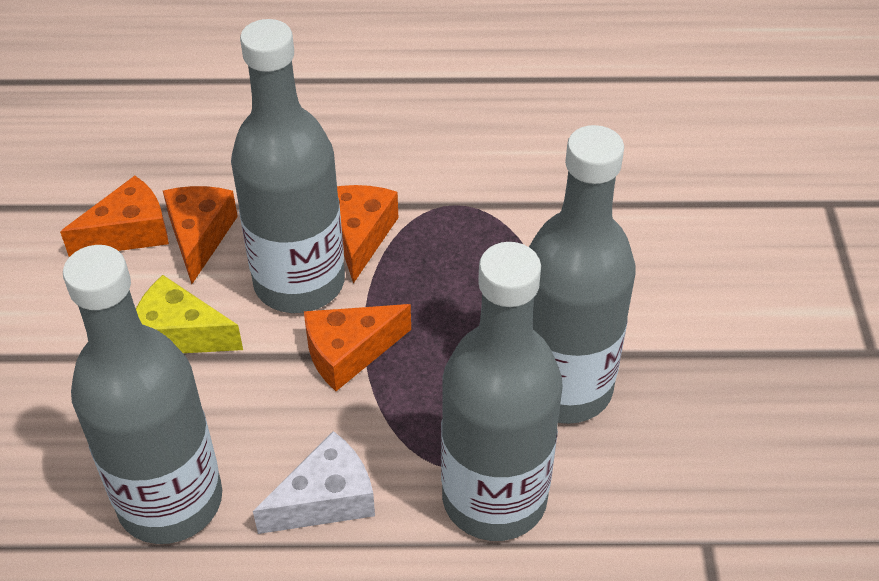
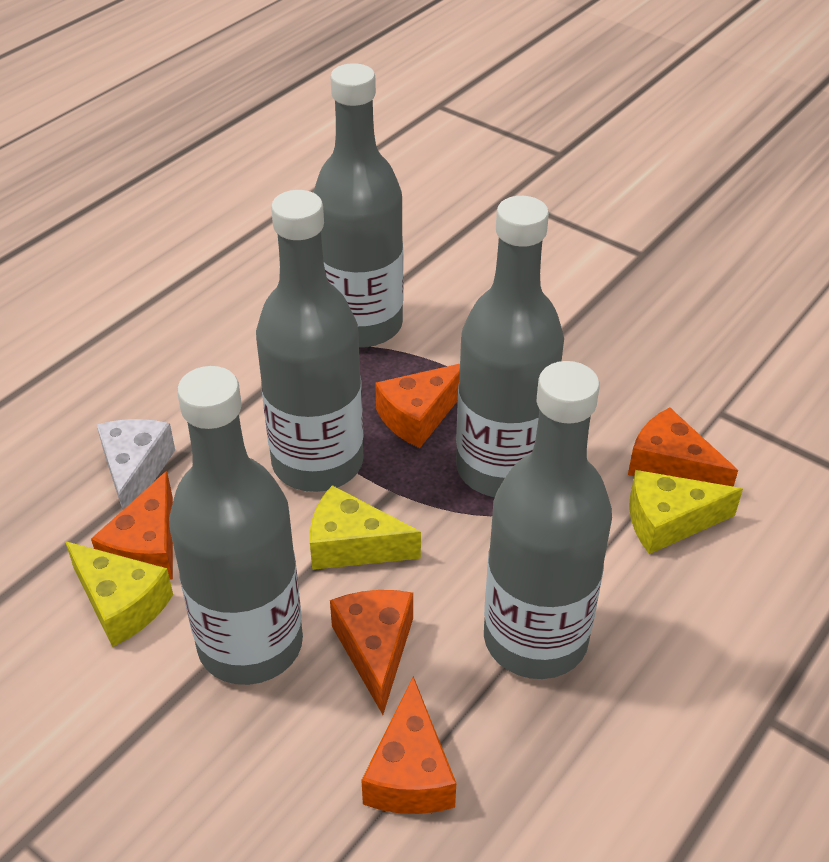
grey bottle: 4 -> 5
orange cheese: 4 -> 5
yellow cheese: 1 -> 3

